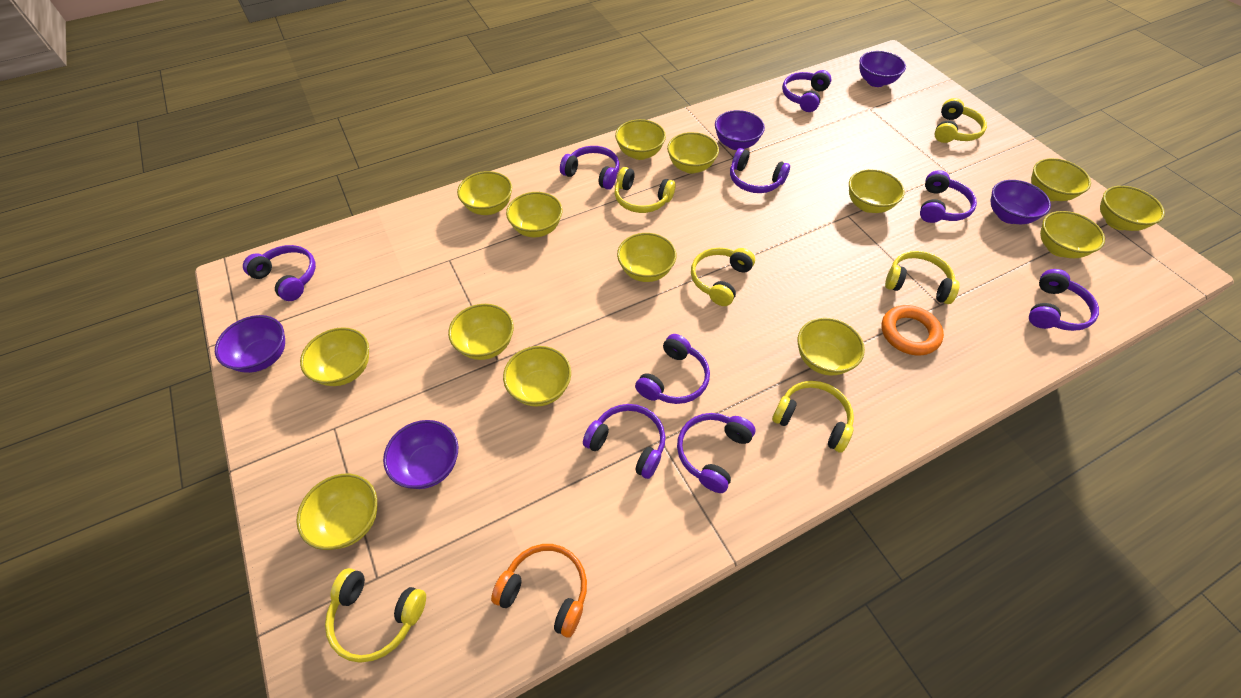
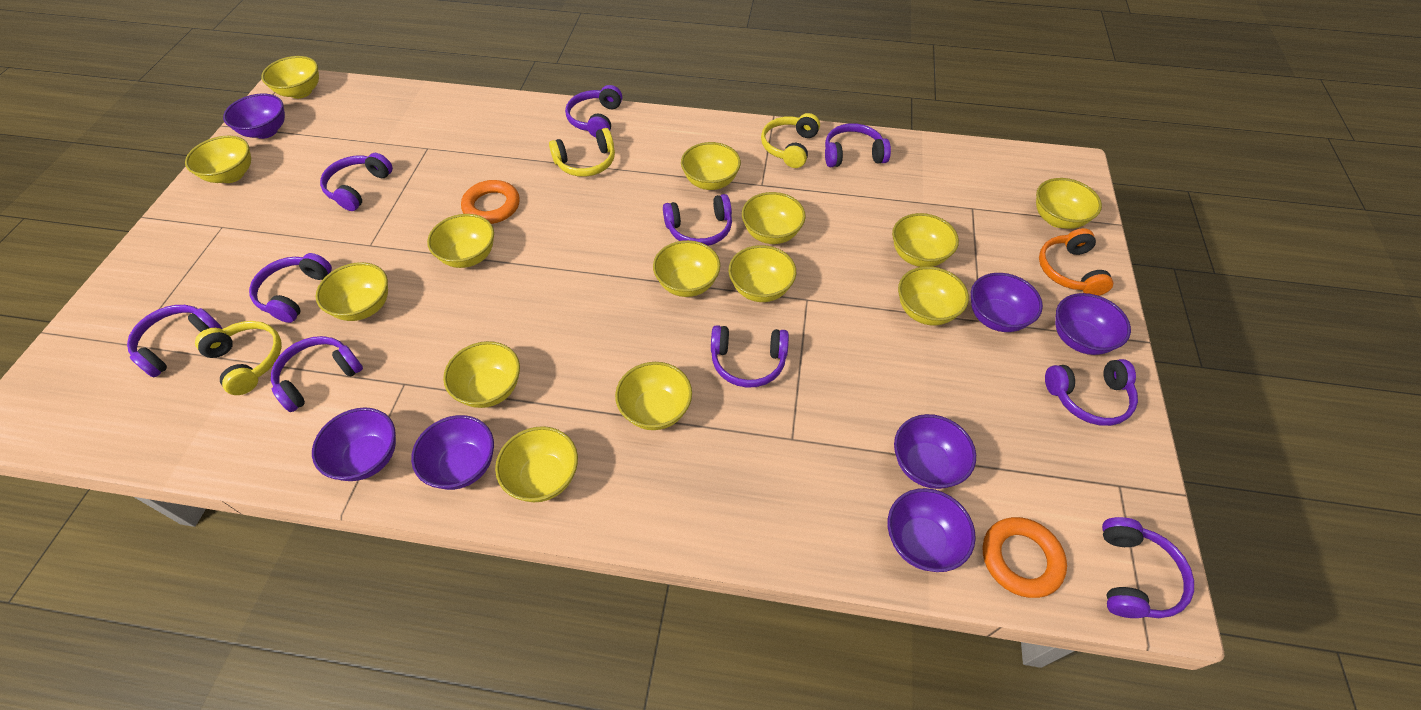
orange ring: 1 -> 2
purple bowl: 5 -> 7
purple headphones: 9 -> 10
yellow headphones: 6 -> 3

